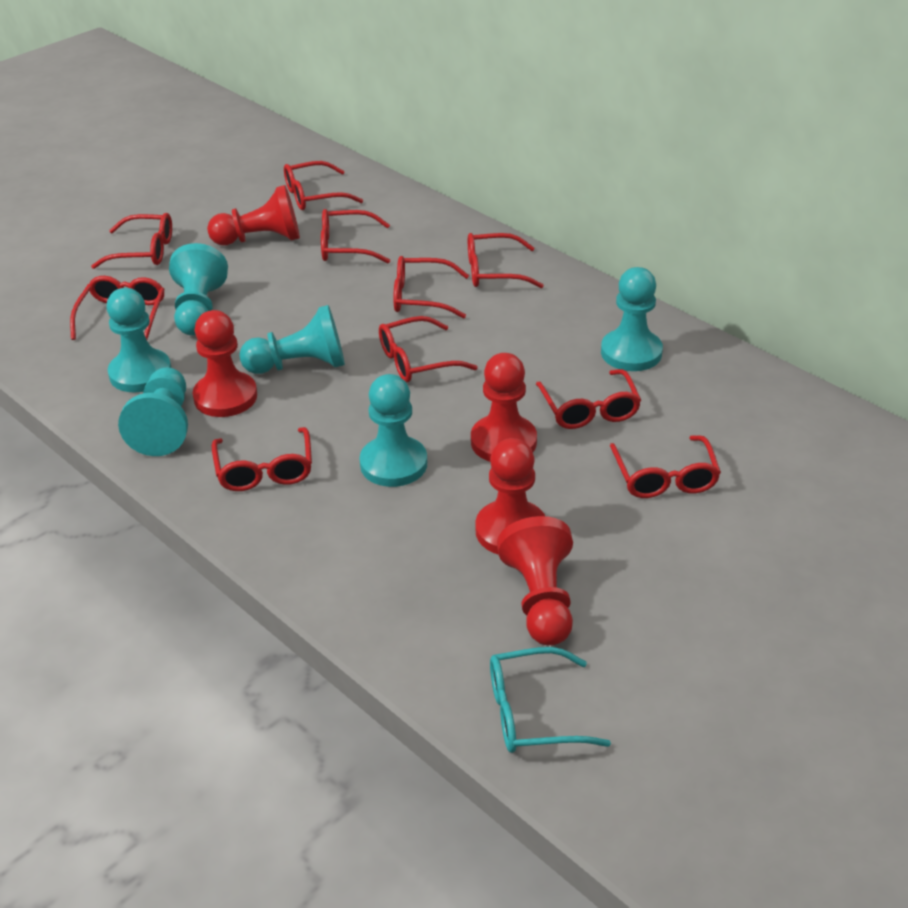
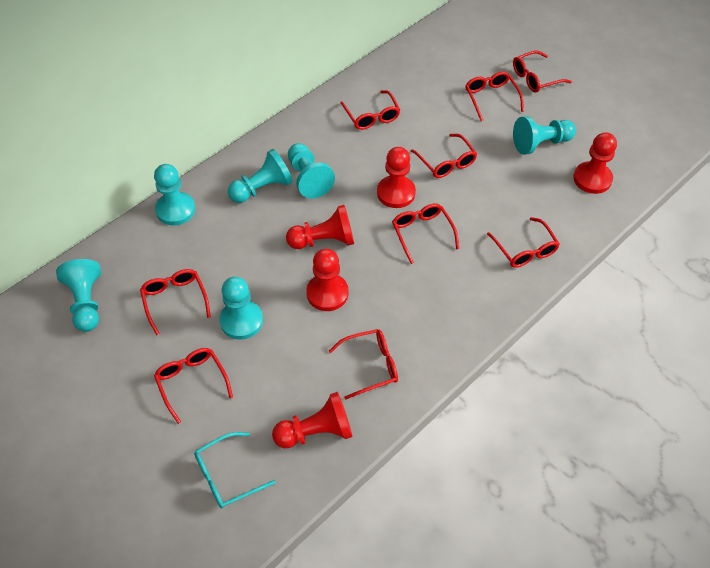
red glasses: 10 -> 9

